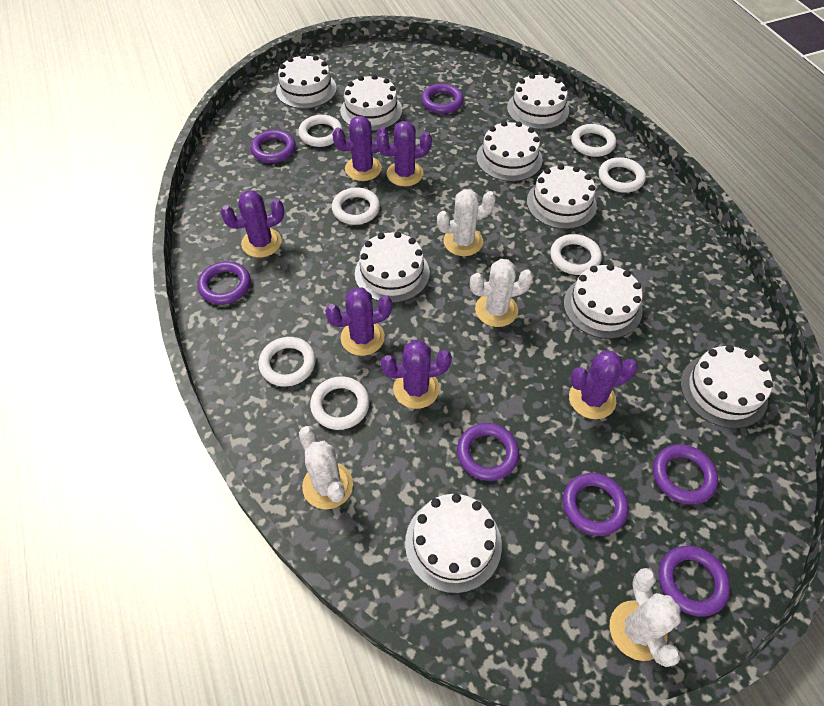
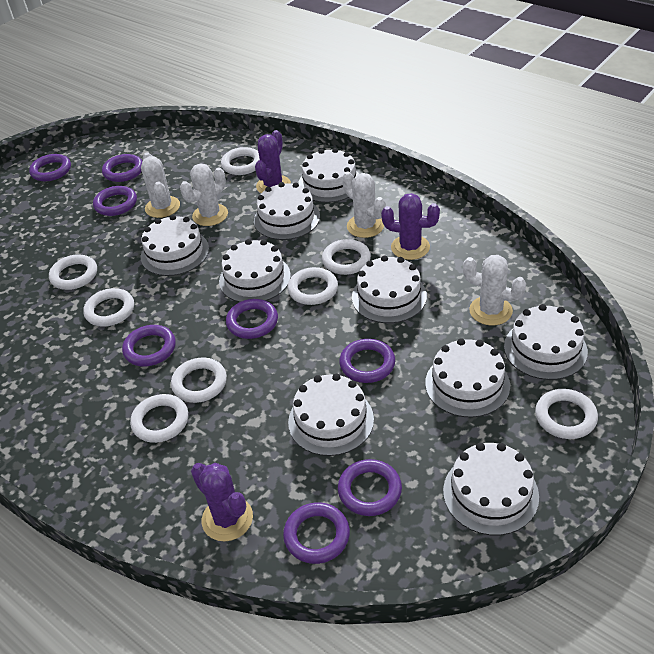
purple cactus: 6 -> 3
purple ring: 7 -> 8
white ring: 7 -> 8

